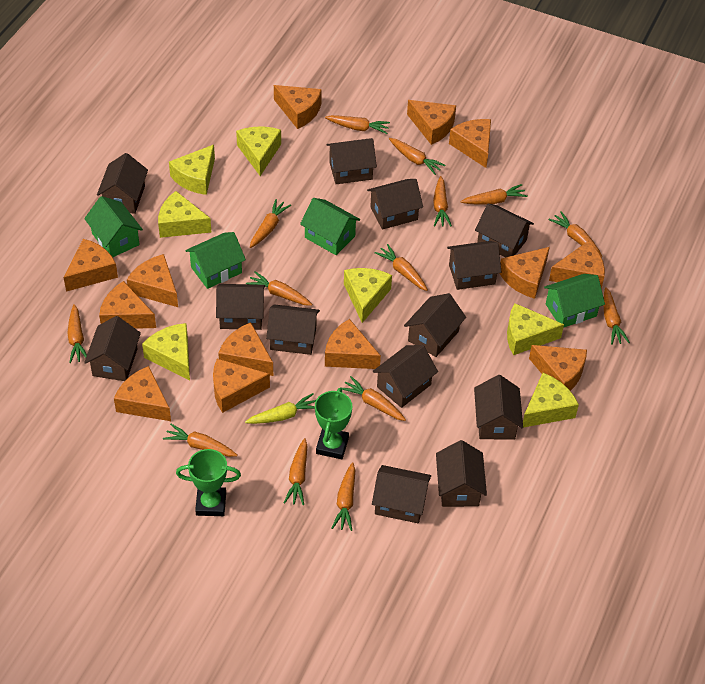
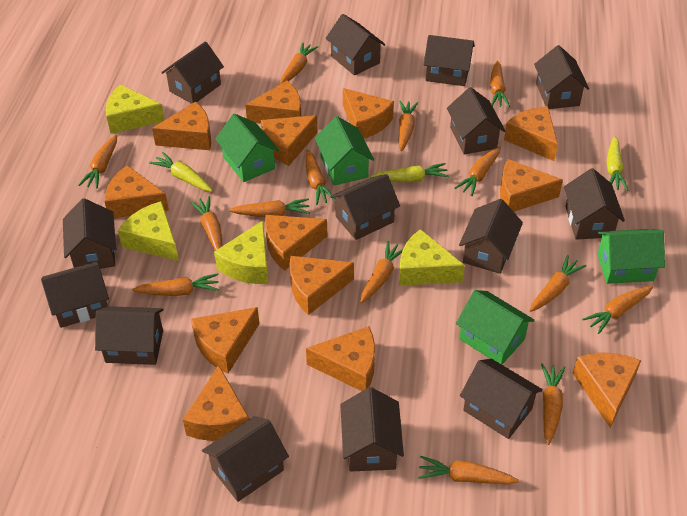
brown house: 13 -> 14
green trophy: 2 -> 0
yellow carrot: 1 -> 3
yellow cheese: 7 -> 4

